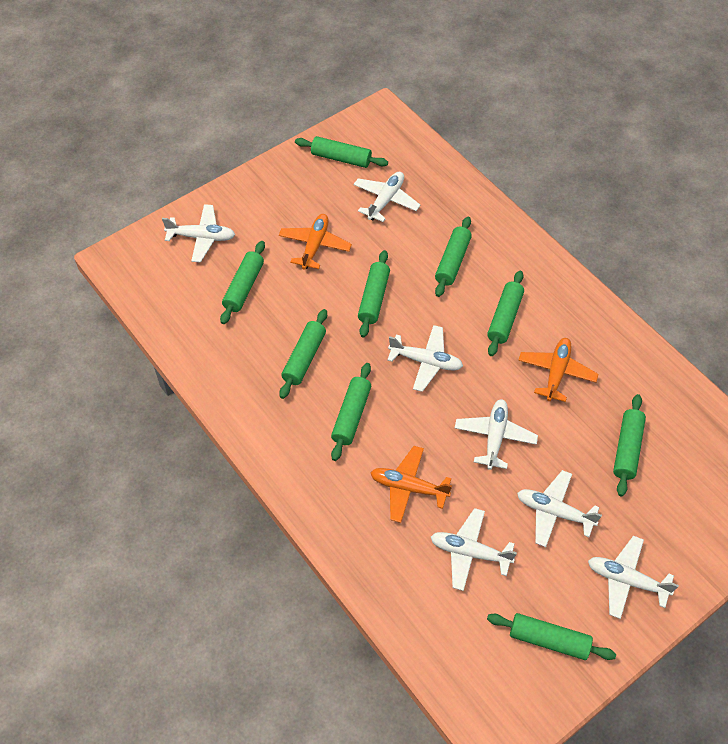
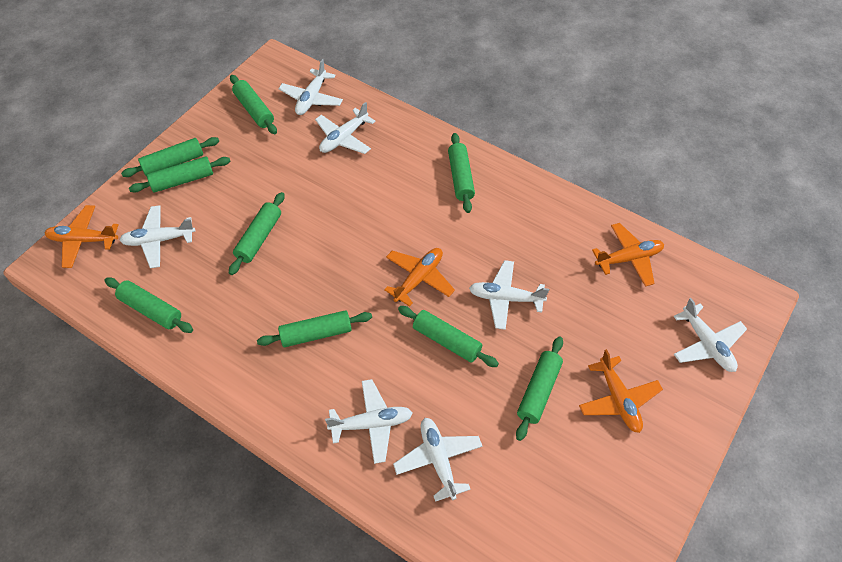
orange plane: 3 -> 4

